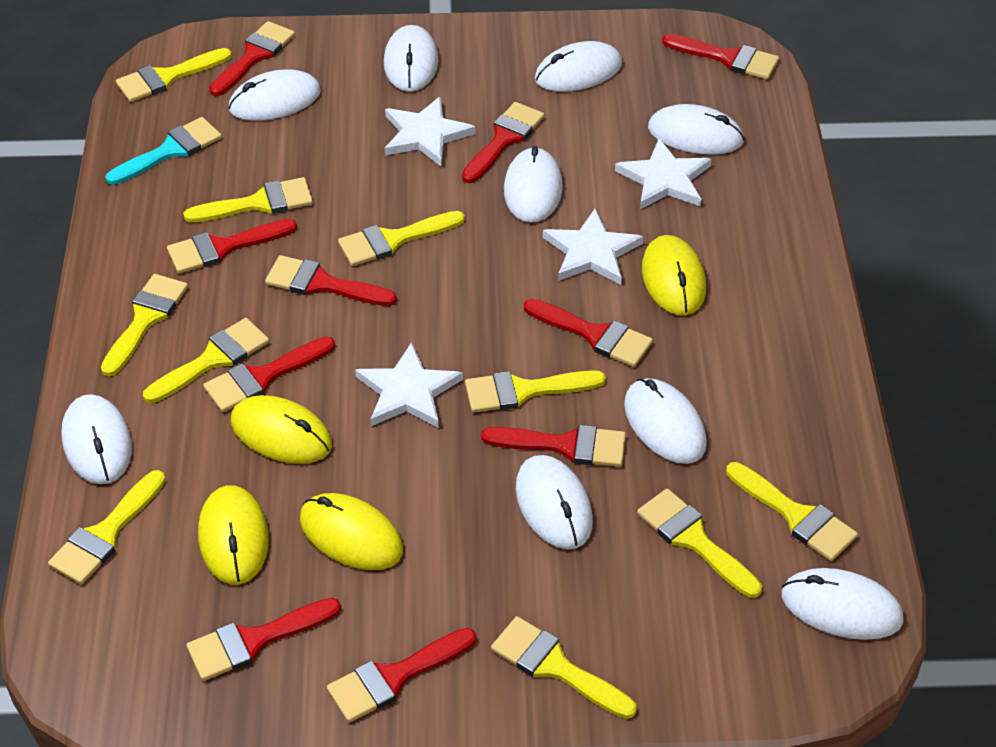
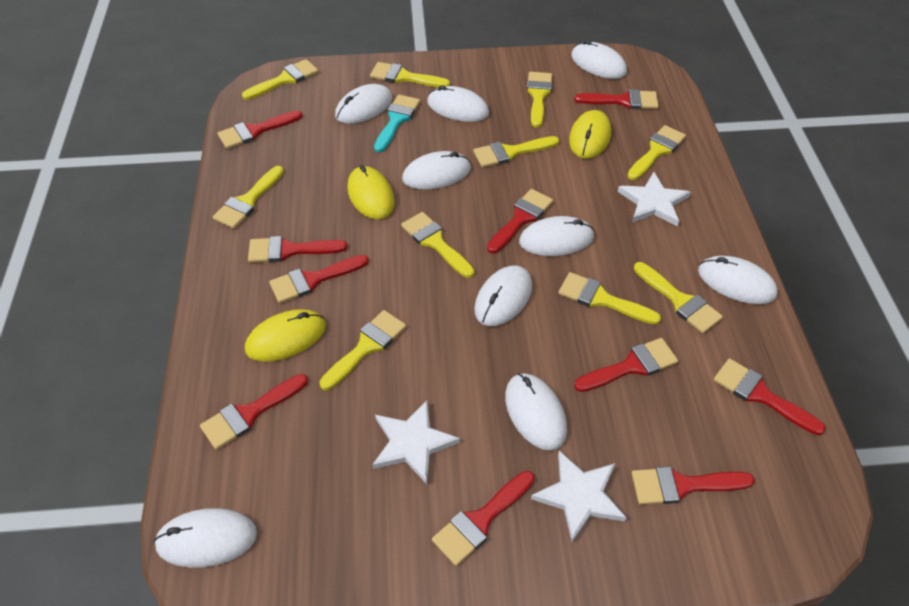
white star: 4 -> 3
yellow mouse: 4 -> 3

